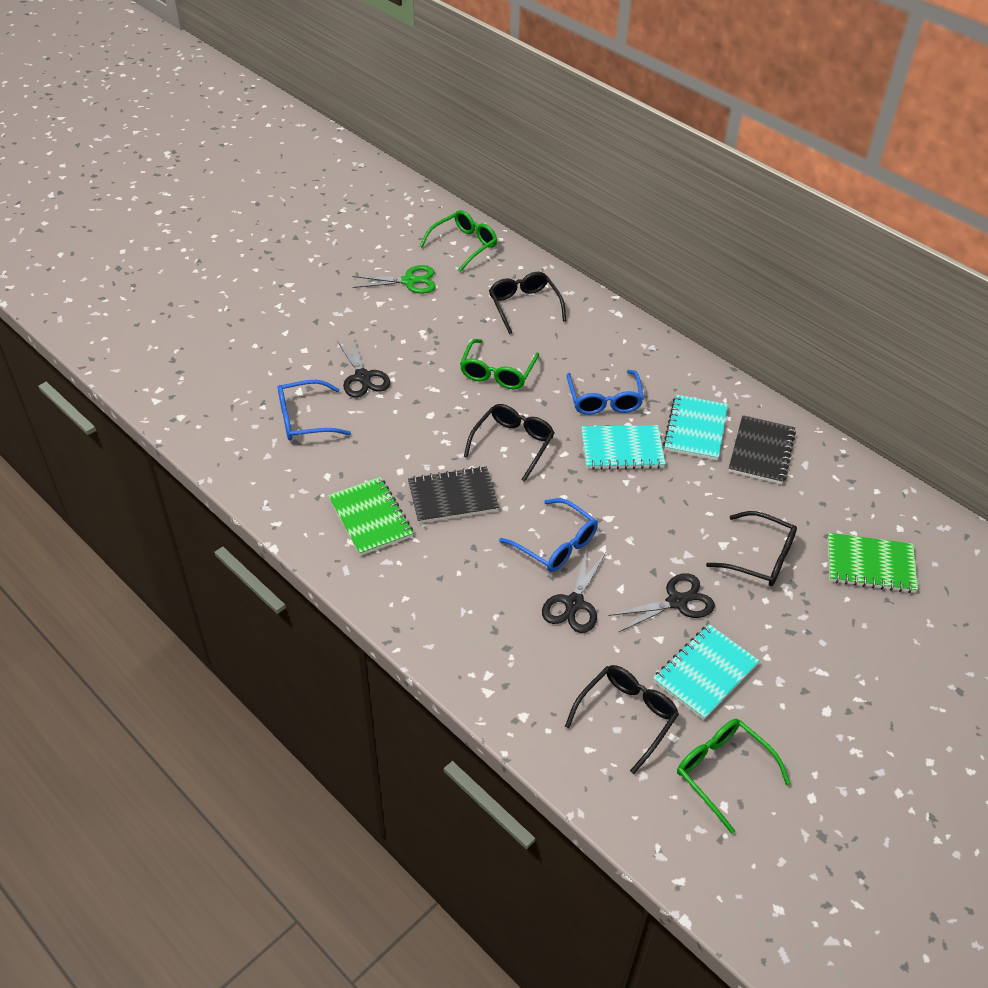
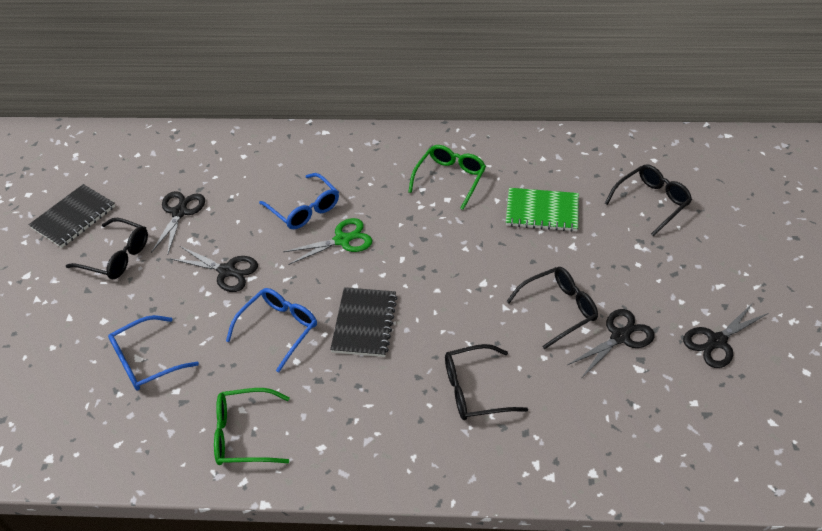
black scissors: 3 -> 4
green glasses: 3 -> 2
green notebook: 2 -> 1
turquoise notebook: 3 -> 0

